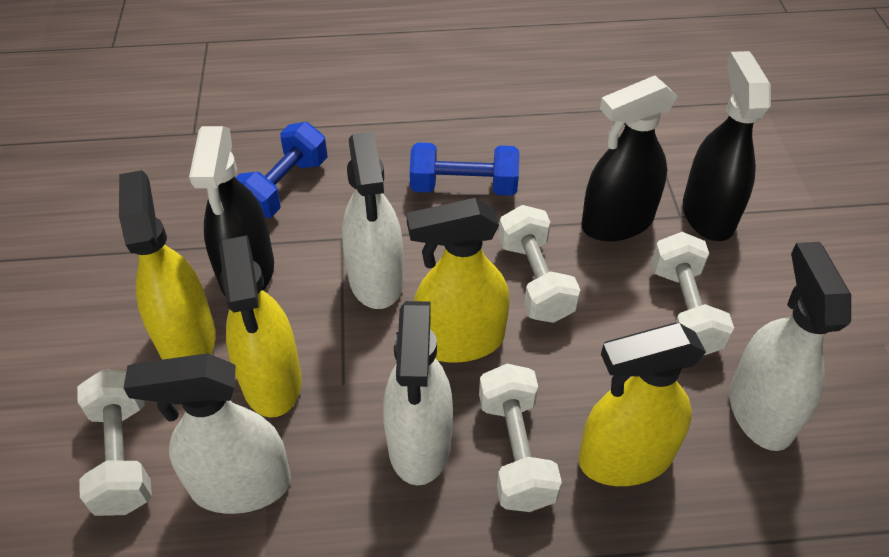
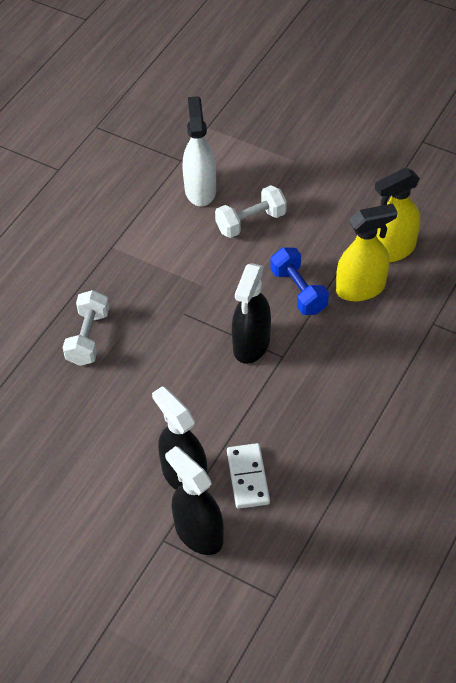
blue dumbbell: 2 -> 1
white domino: 0 -> 1
white dumbbell: 4 -> 2
white spray bottle: 4 -> 1
yellow spray bottle: 4 -> 2

